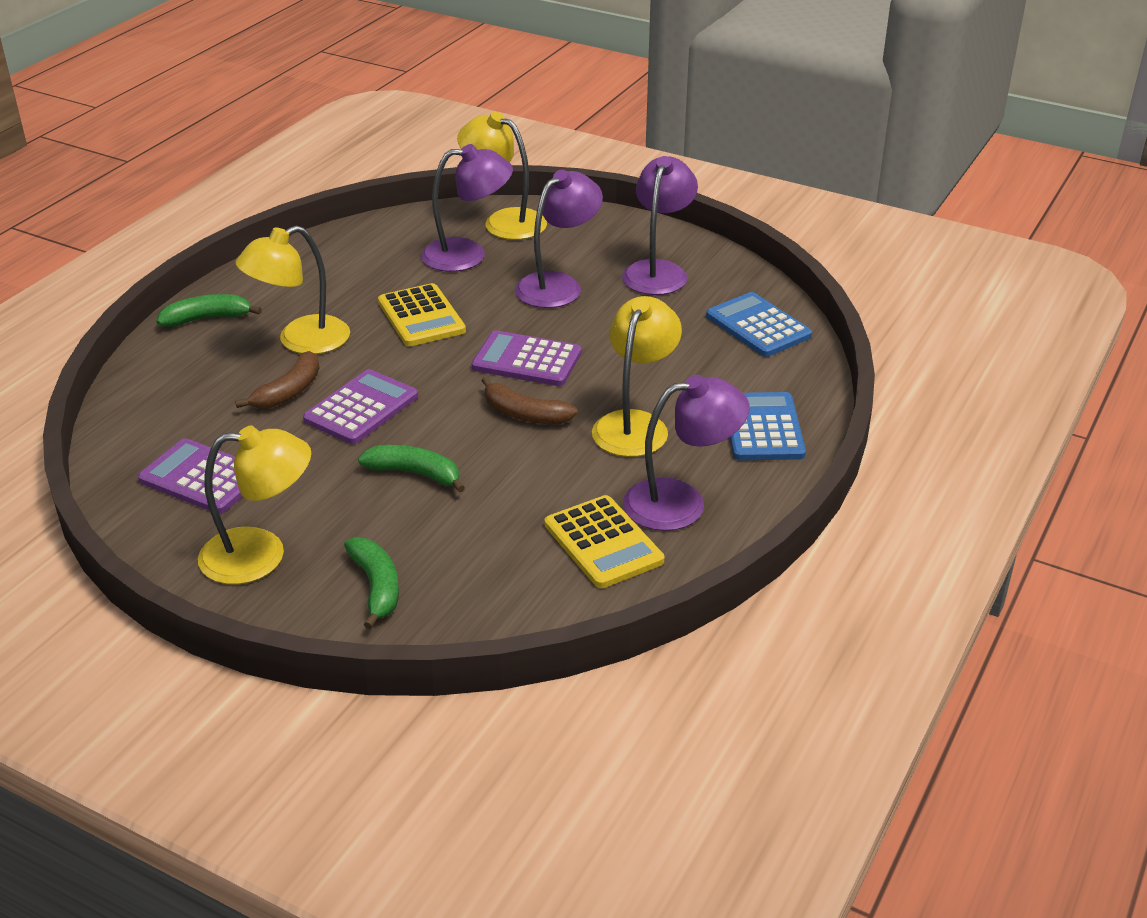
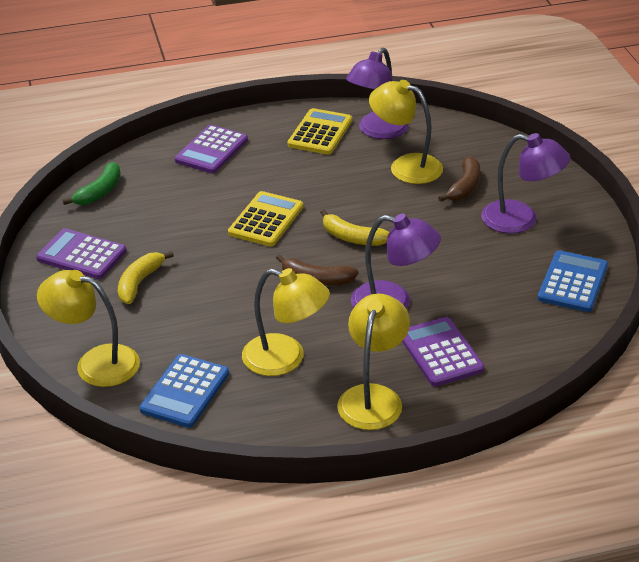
green banana: 3 -> 1
purple lamp: 4 -> 3
yellow banana: 0 -> 2

